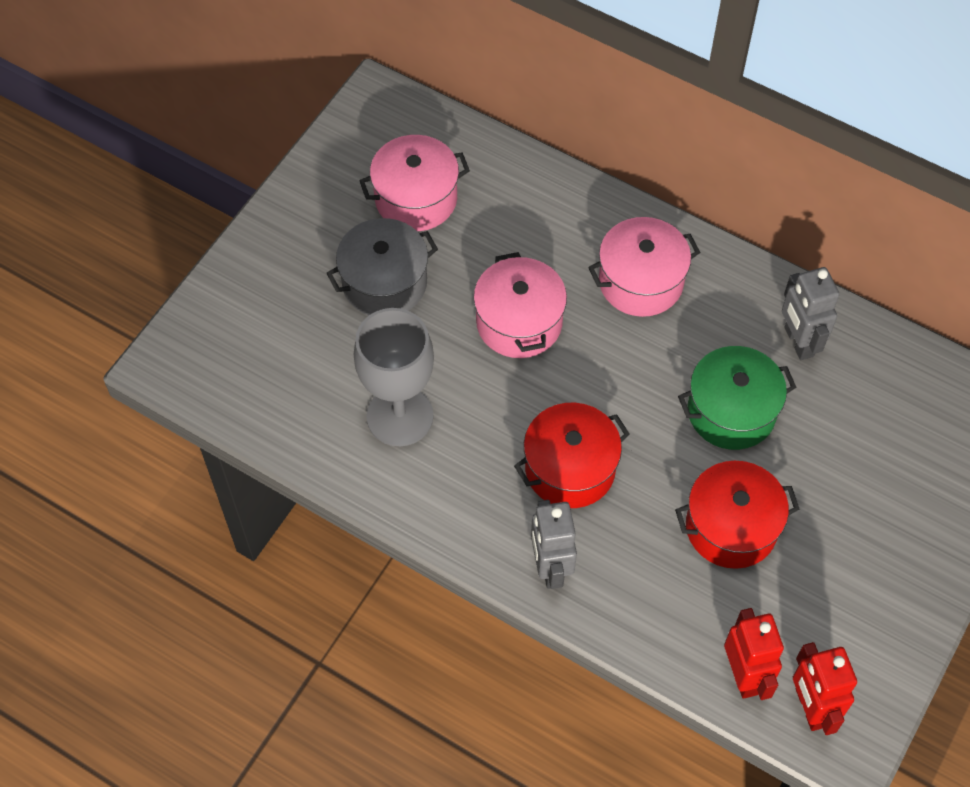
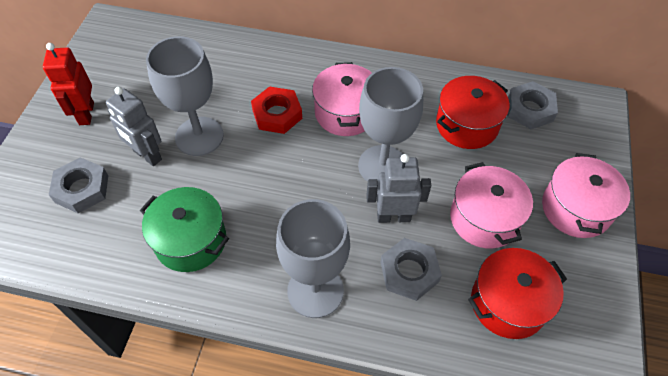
grey goblet: 1 -> 3
grey nut: 0 -> 3
grey pot: 1 -> 0
red nut: 0 -> 1
red robot: 2 -> 1

